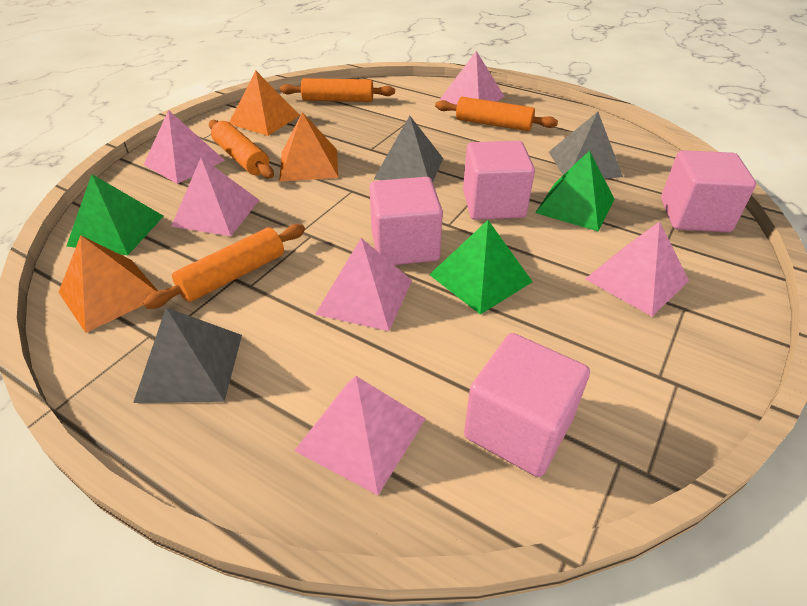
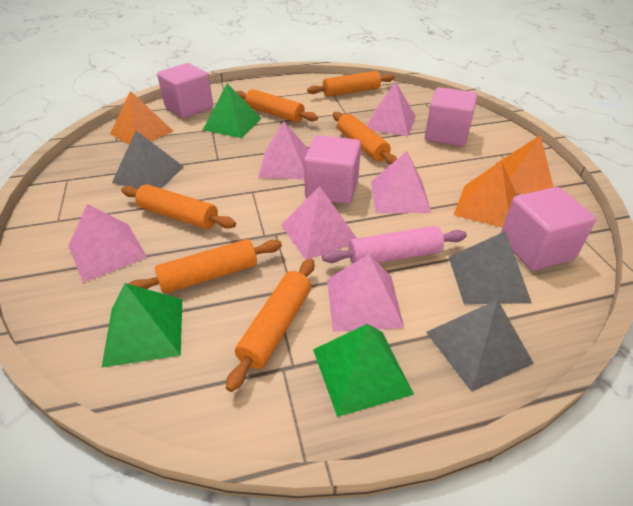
orange rolling pin: 4 -> 6
pink rolling pin: 0 -> 1

